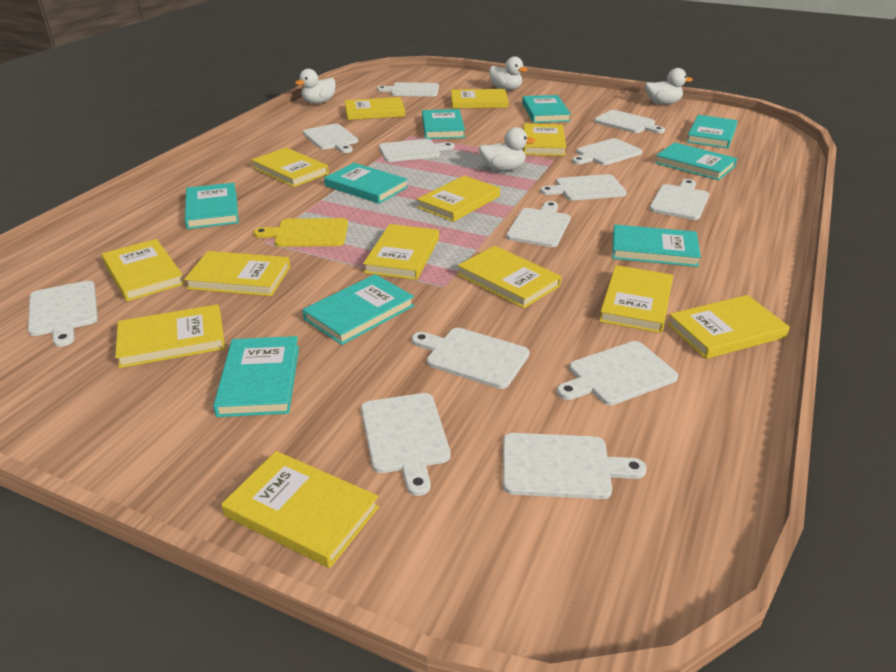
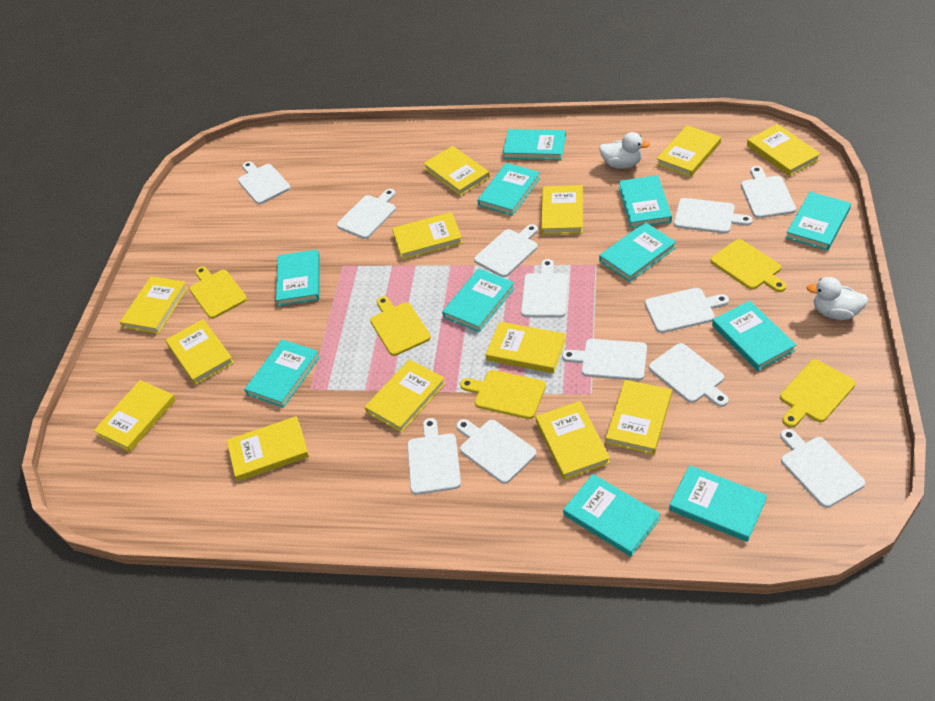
turquoise book: 9 -> 11
white cutting board: 13 -> 12
white duck: 4 -> 2
yellow cutting board: 1 -> 5

